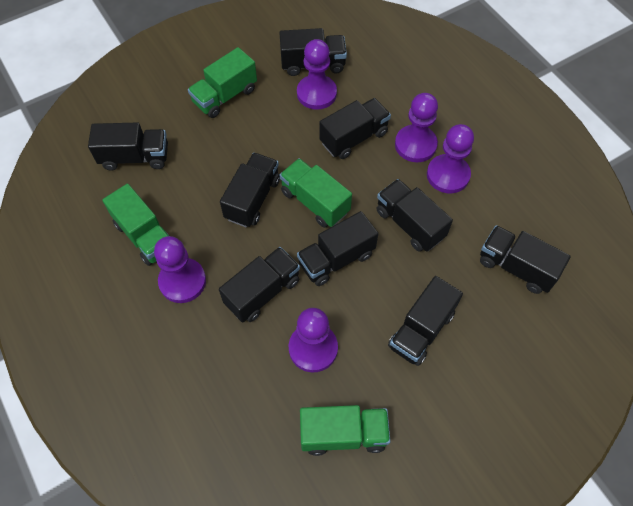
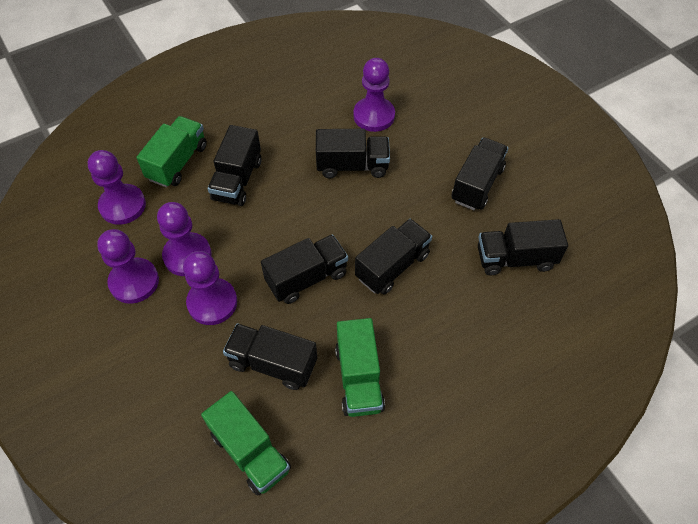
black truck: 9 -> 7
green truck: 4 -> 3

